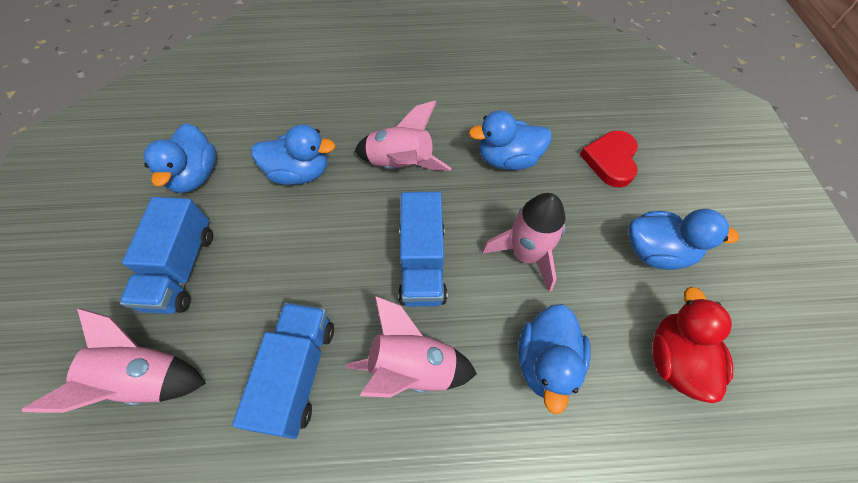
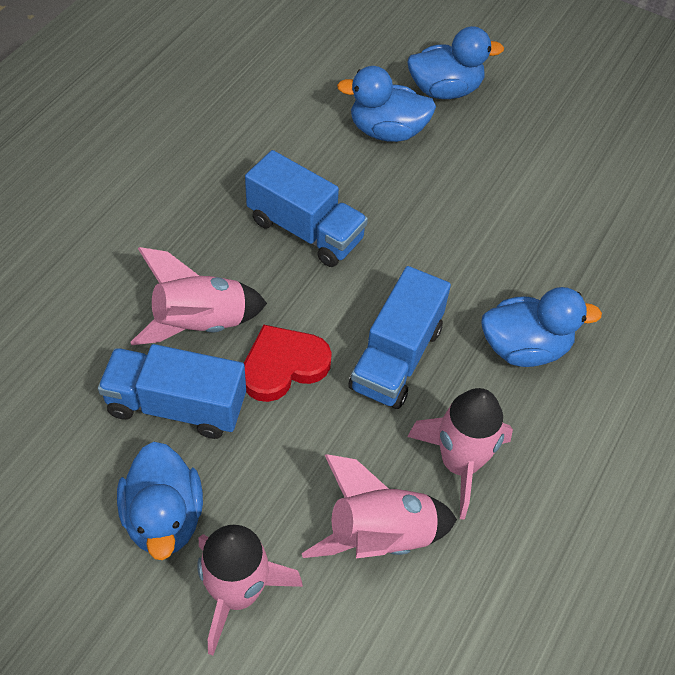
blue duck: 5 -> 4
red duck: 1 -> 0

